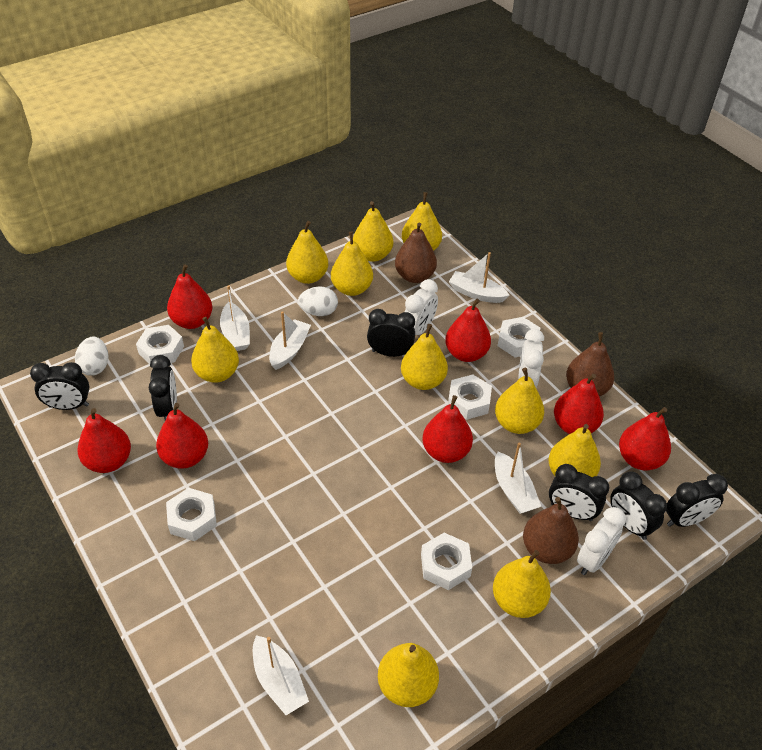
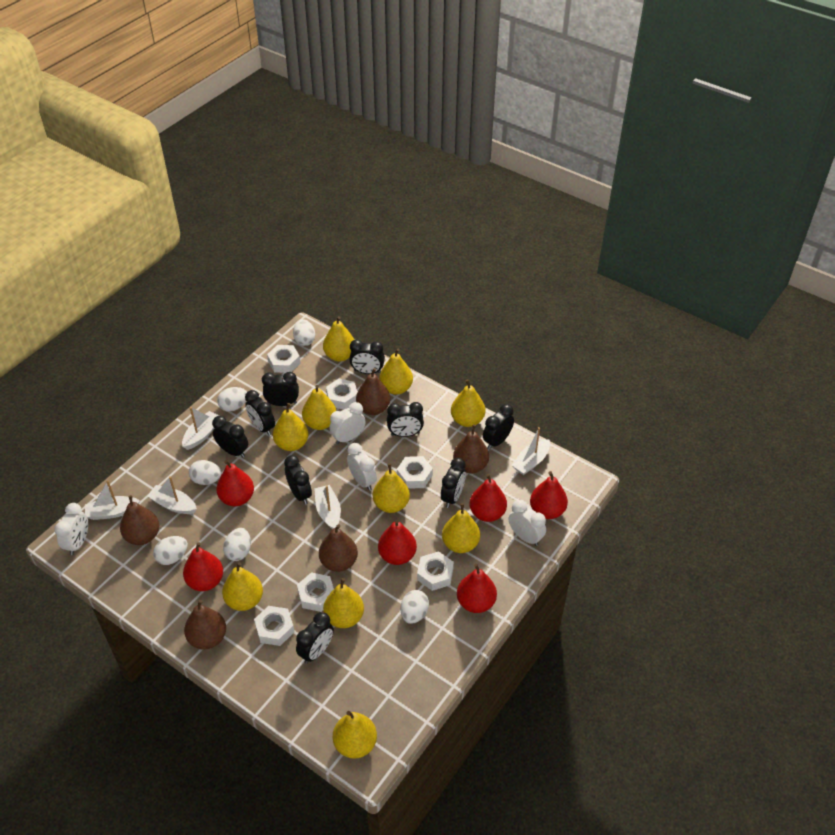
black clock: 6 -> 9
brown pear: 3 -> 5
red pear: 7 -> 6
white clock: 3 -> 4
white egg: 2 -> 6
white nut: 5 -> 6

